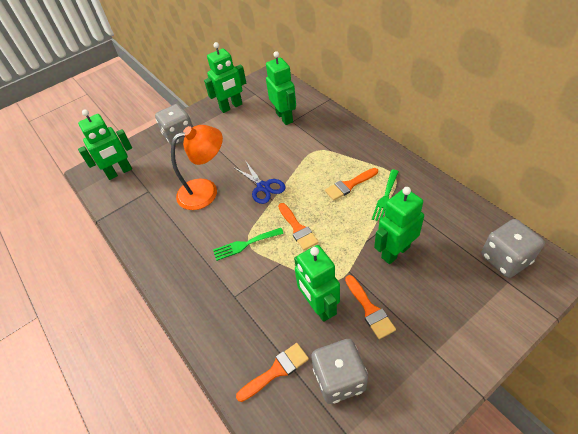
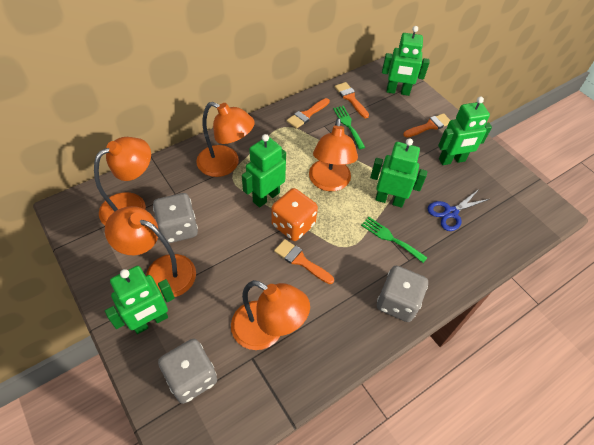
orange dice: 0 -> 1
orange lamp: 1 -> 5

